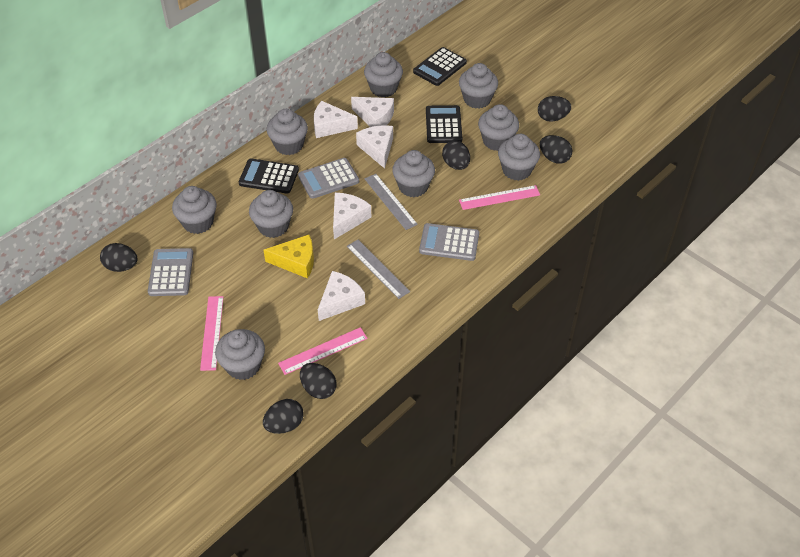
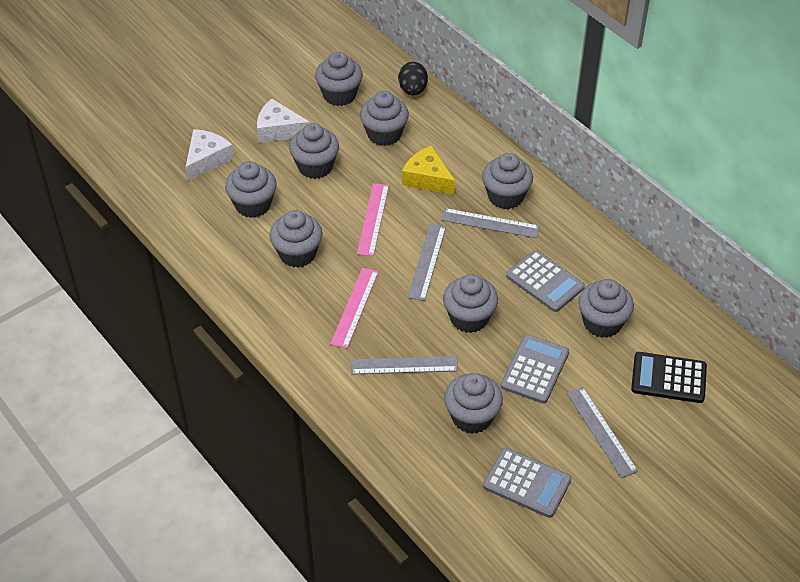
black calculator: 3 -> 1
black egg: 6 -> 1
grey ruler: 2 -> 4
pink ruler: 3 -> 2
white cheese: 5 -> 2

